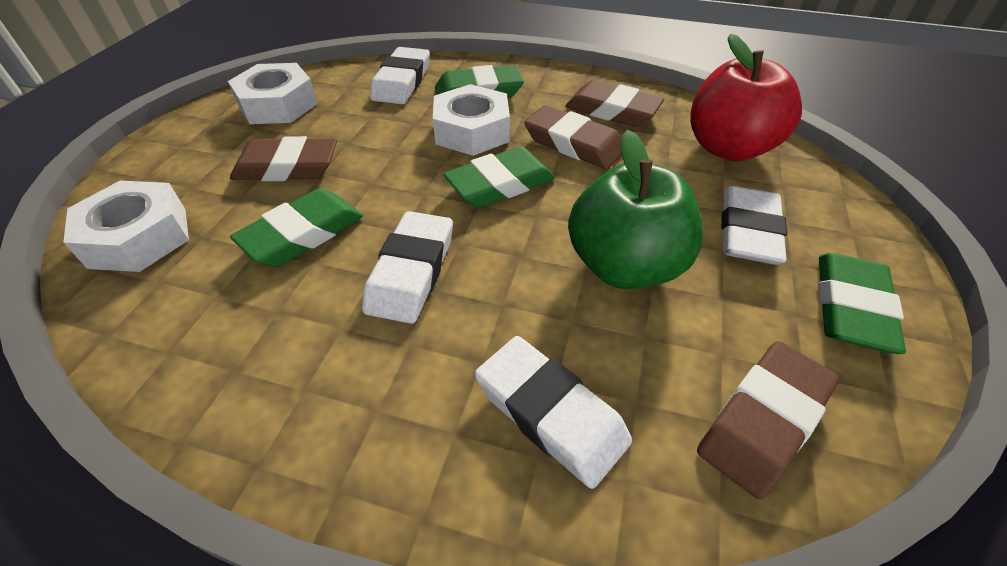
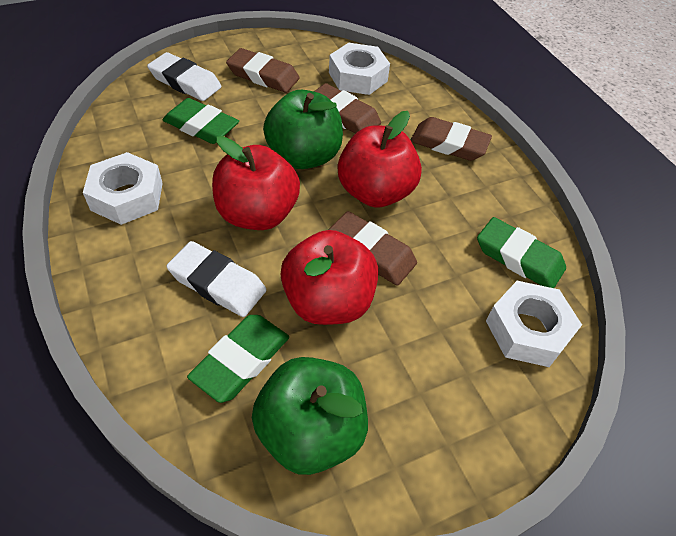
green apple: 1 -> 2
green eraser: 4 -> 3
red apple: 1 -> 3
white eraser: 4 -> 2

